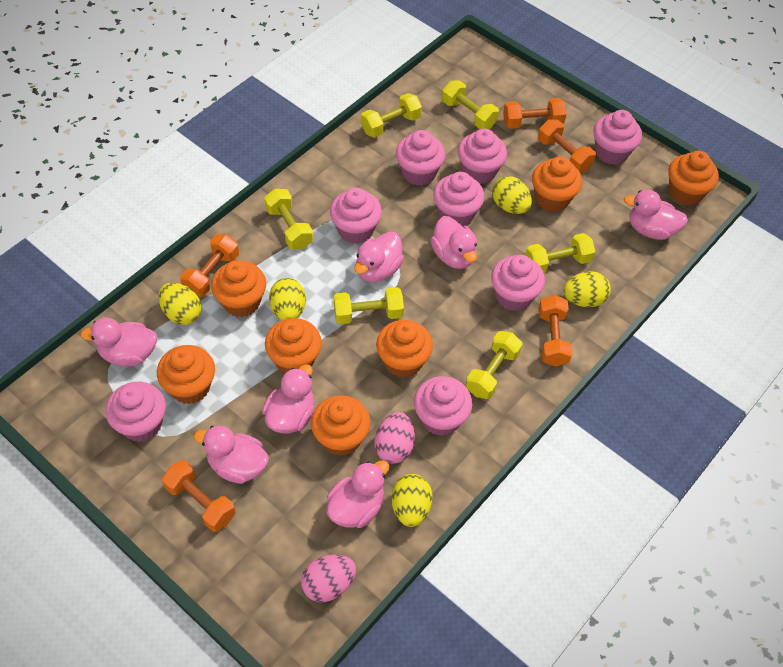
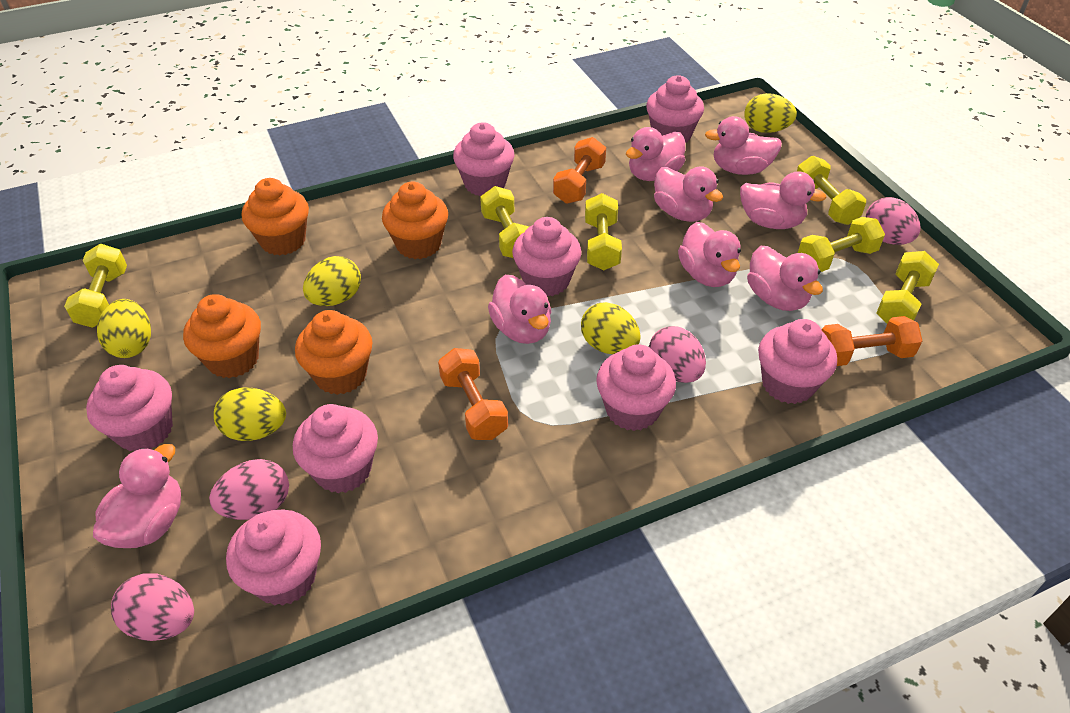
orange cupcake: 7 -> 4
orange dumbbell: 5 -> 3
pink duck: 7 -> 8
pink egg: 2 -> 4

